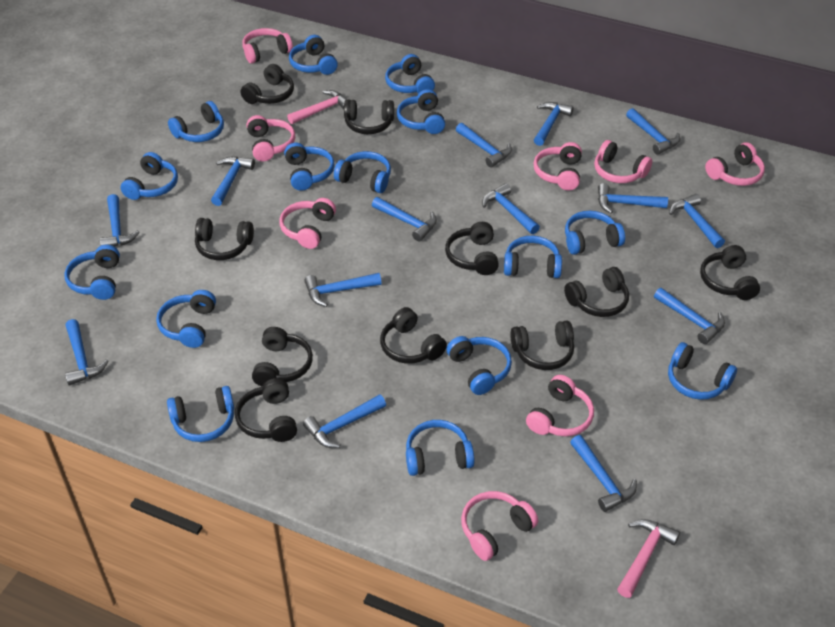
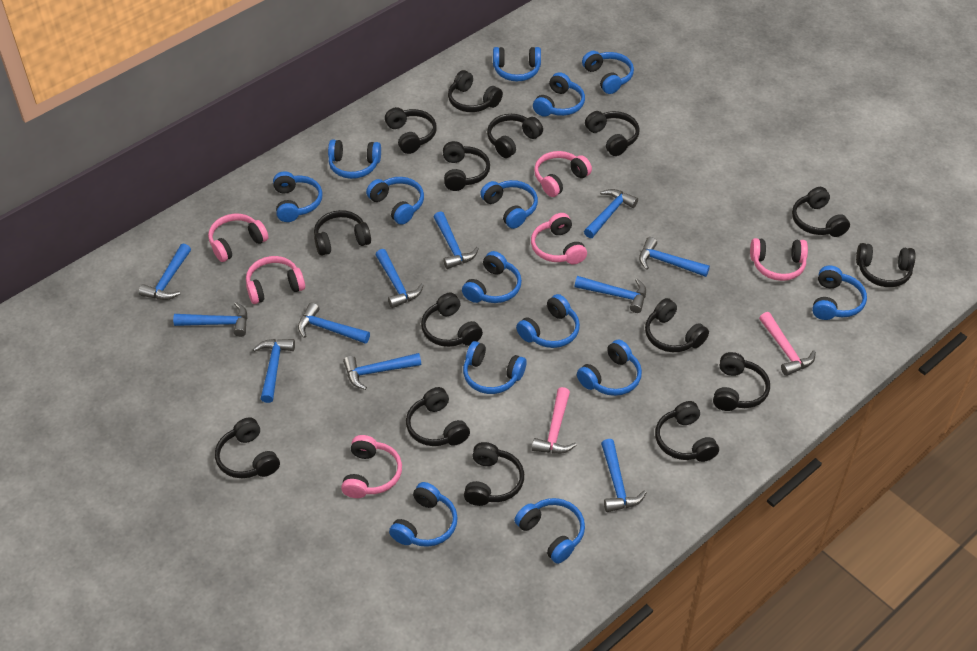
black headphones: 10 -> 15
blue hammer: 14 -> 11
blue headphones: 15 -> 14
pink headphones: 8 -> 6

